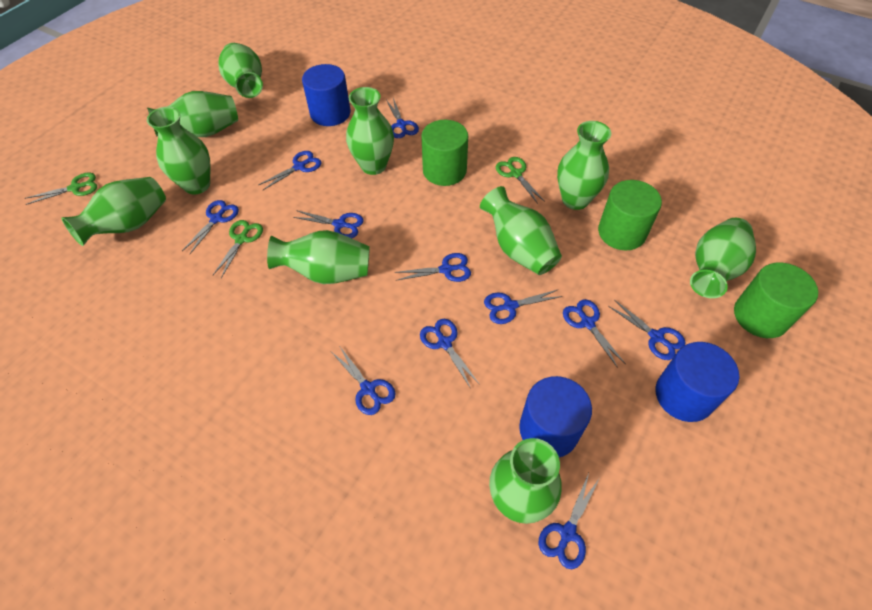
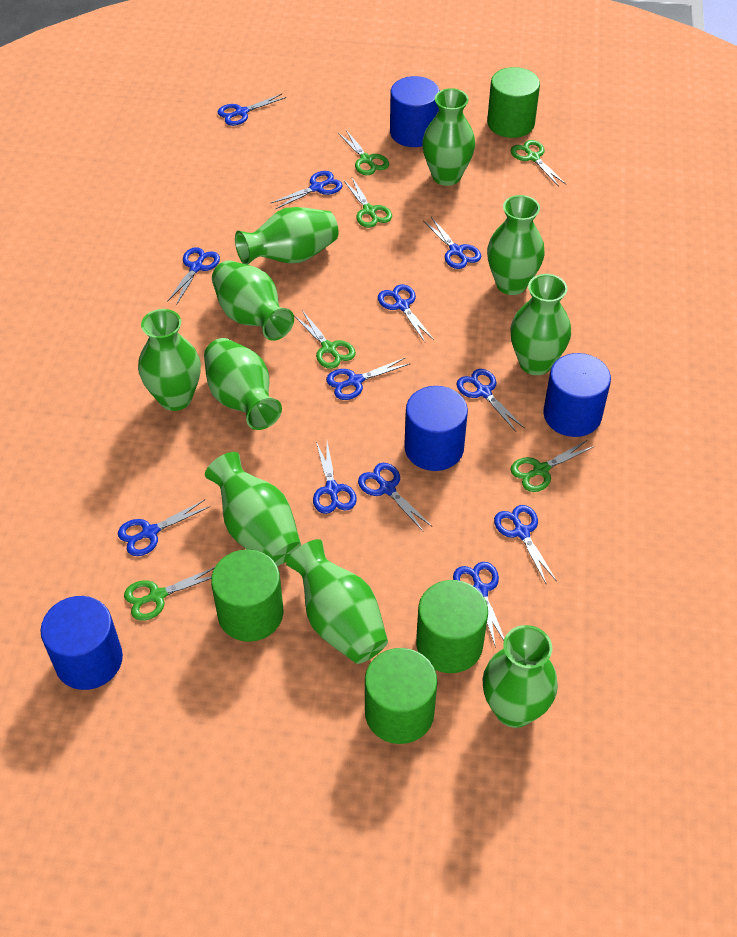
blue cylinder: 3 -> 4
blue scissors: 11 -> 12
green cylinder: 3 -> 4
green scissors: 3 -> 6

